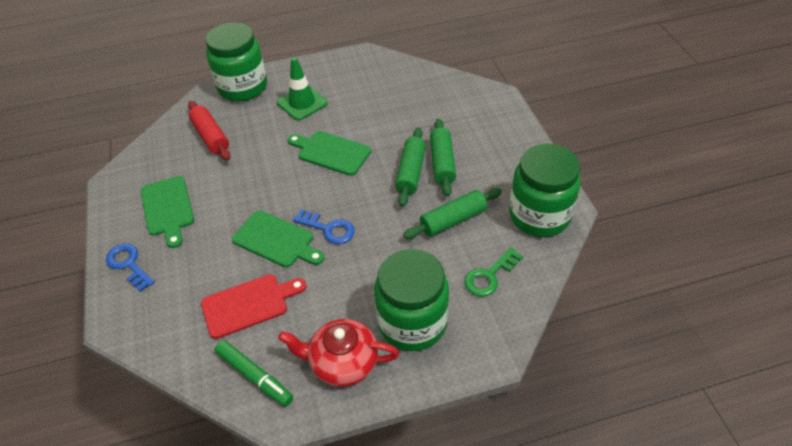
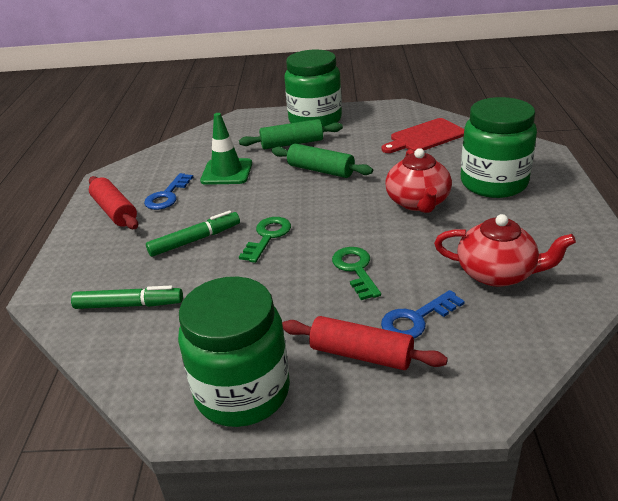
green cutting board: 3 -> 0
green key: 1 -> 2
green marker: 1 -> 2
green rolling pin: 3 -> 2
red rolling pin: 1 -> 2
red teapot: 1 -> 2

